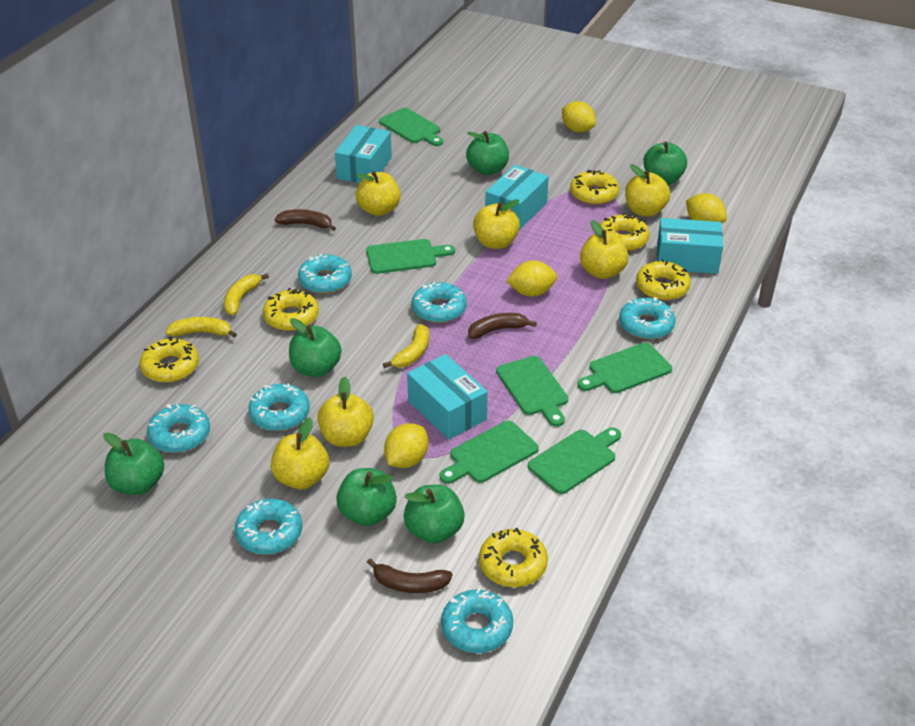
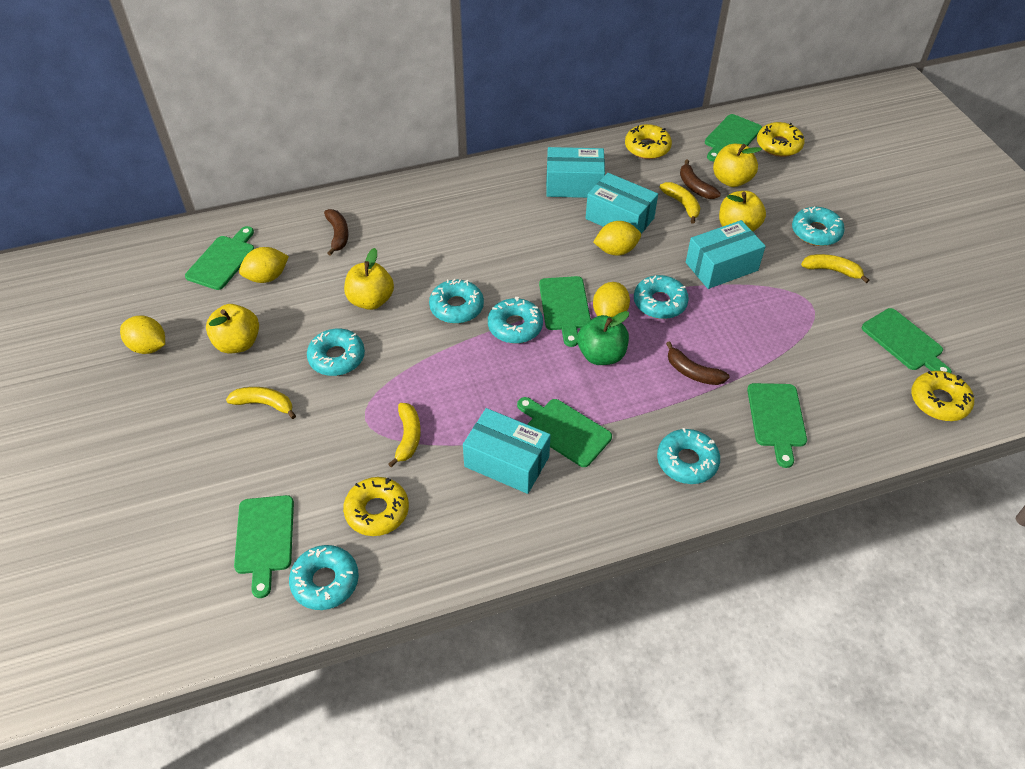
green apple: 6 -> 1
green cutting board: 6 -> 7
yellow apple: 6 -> 4
yellow banana: 3 -> 4
yellow donut: 6 -> 4

